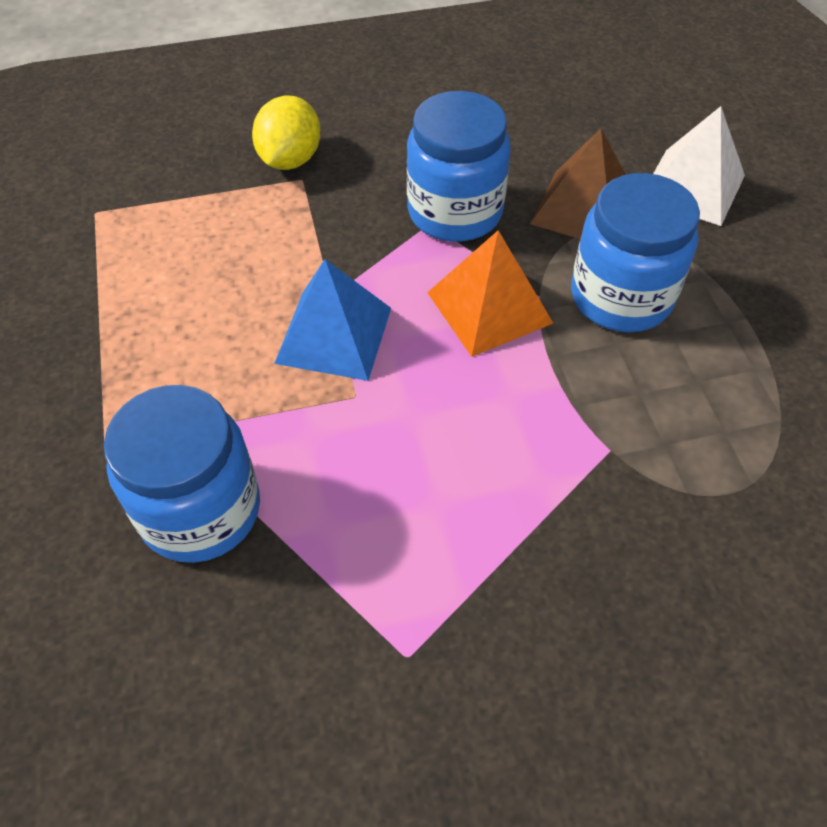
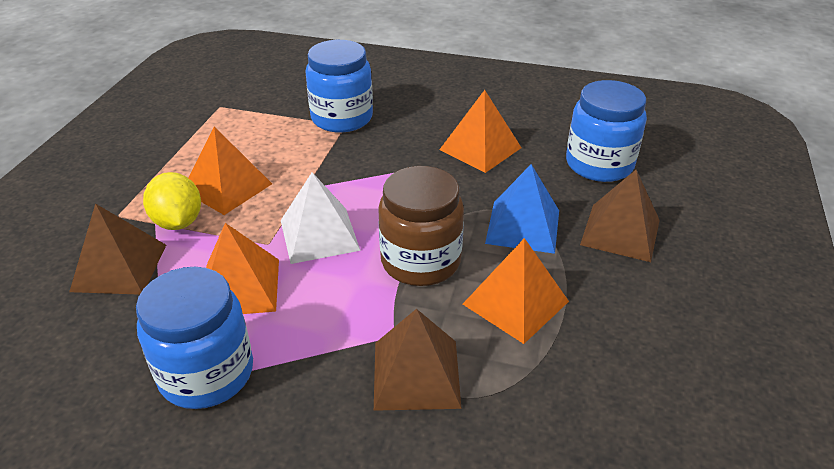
brown jar: 0 -> 1
brown pyramid: 1 -> 3
orange pyramid: 1 -> 4

